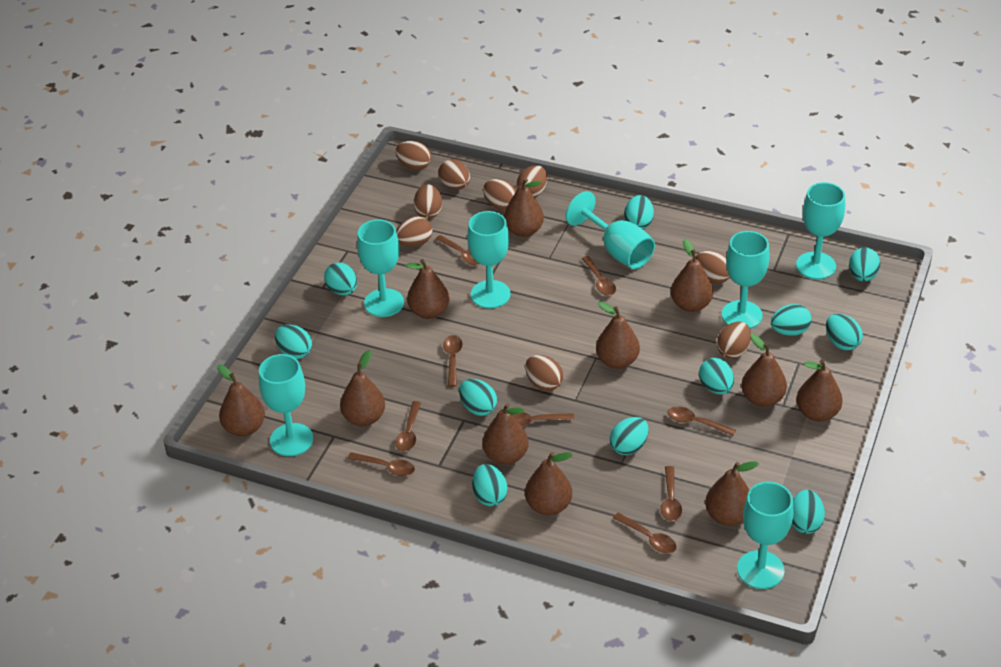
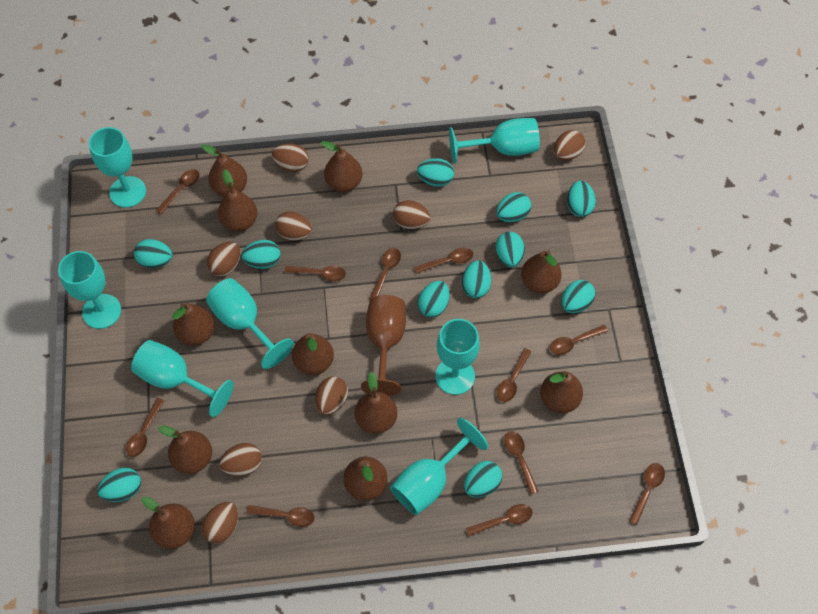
brown egg: 9 -> 8
brown goblet: 0 -> 1
brown spoon: 9 -> 11

